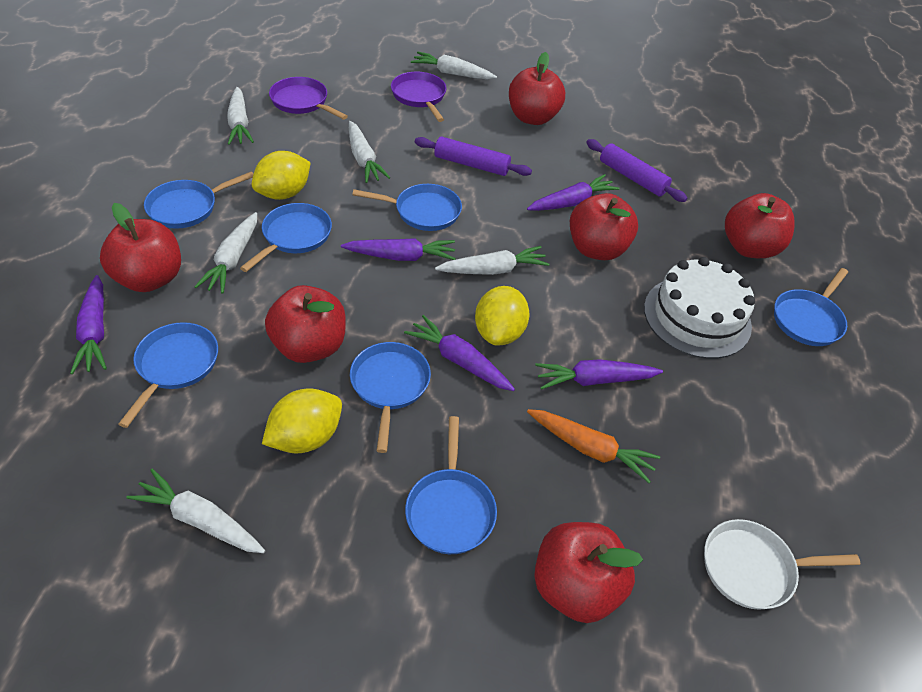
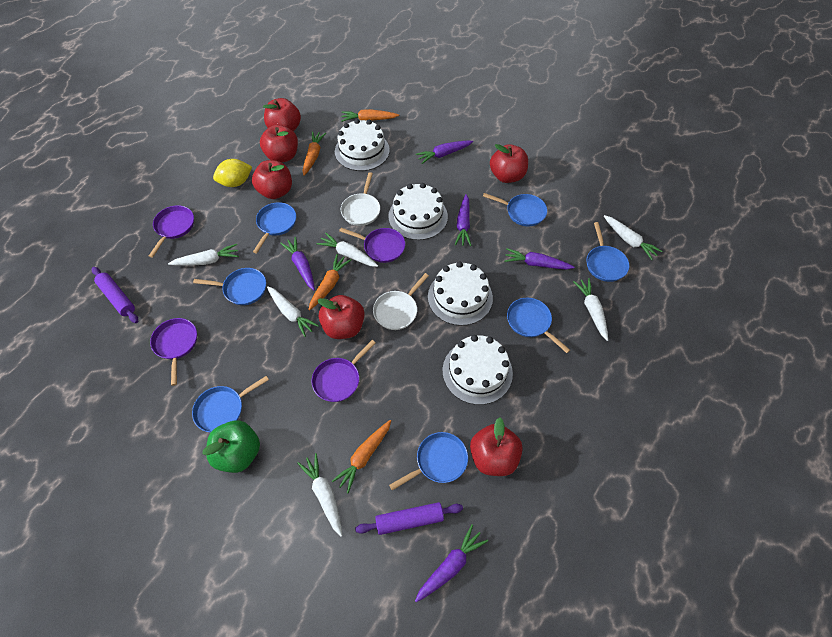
green apple: 0 -> 1
orange carrot: 1 -> 4
purple pan: 2 -> 4
white cake: 1 -> 4
white pan: 1 -> 2
yellow lemon: 3 -> 1

